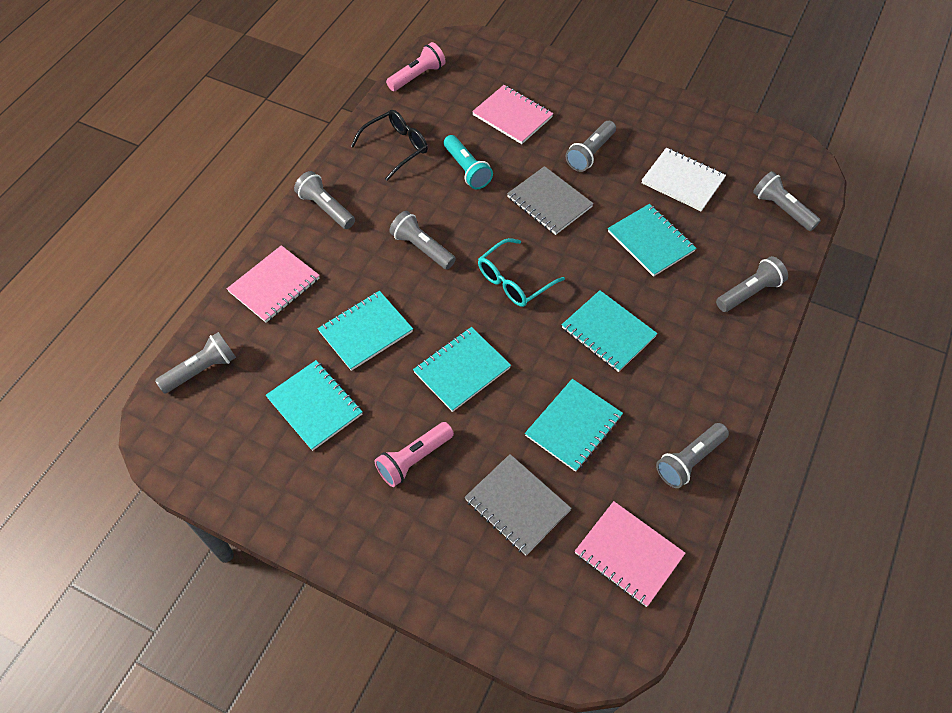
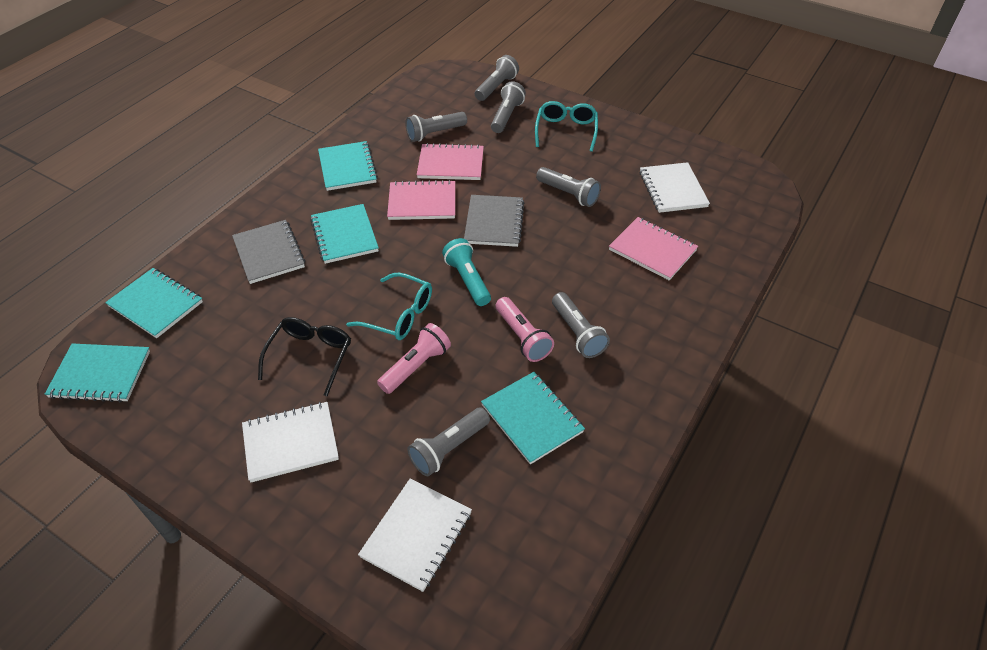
grey flashlight: 7 -> 6
turquoise glasses: 1 -> 2
turquoise notebook: 6 -> 5
white notebook: 1 -> 3

